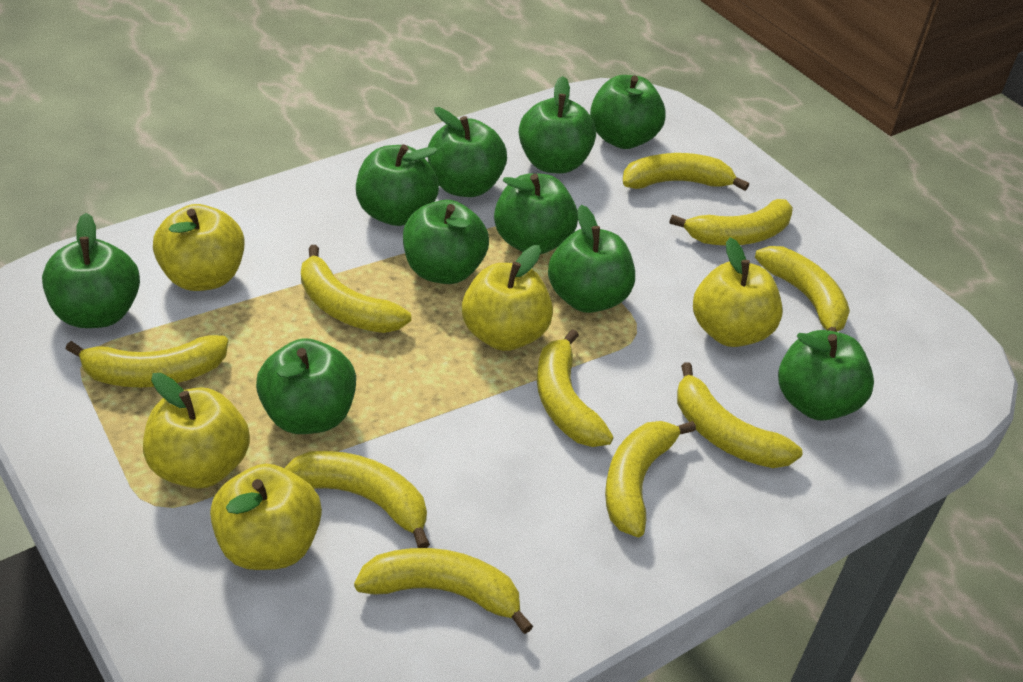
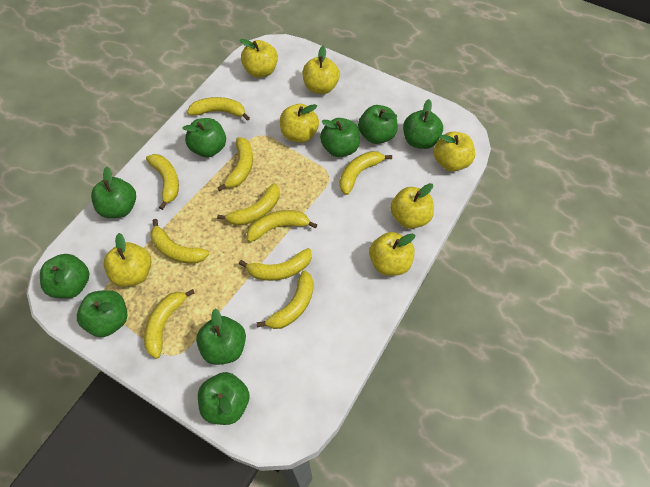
green apple: 10 -> 9
yellow apple: 5 -> 7

